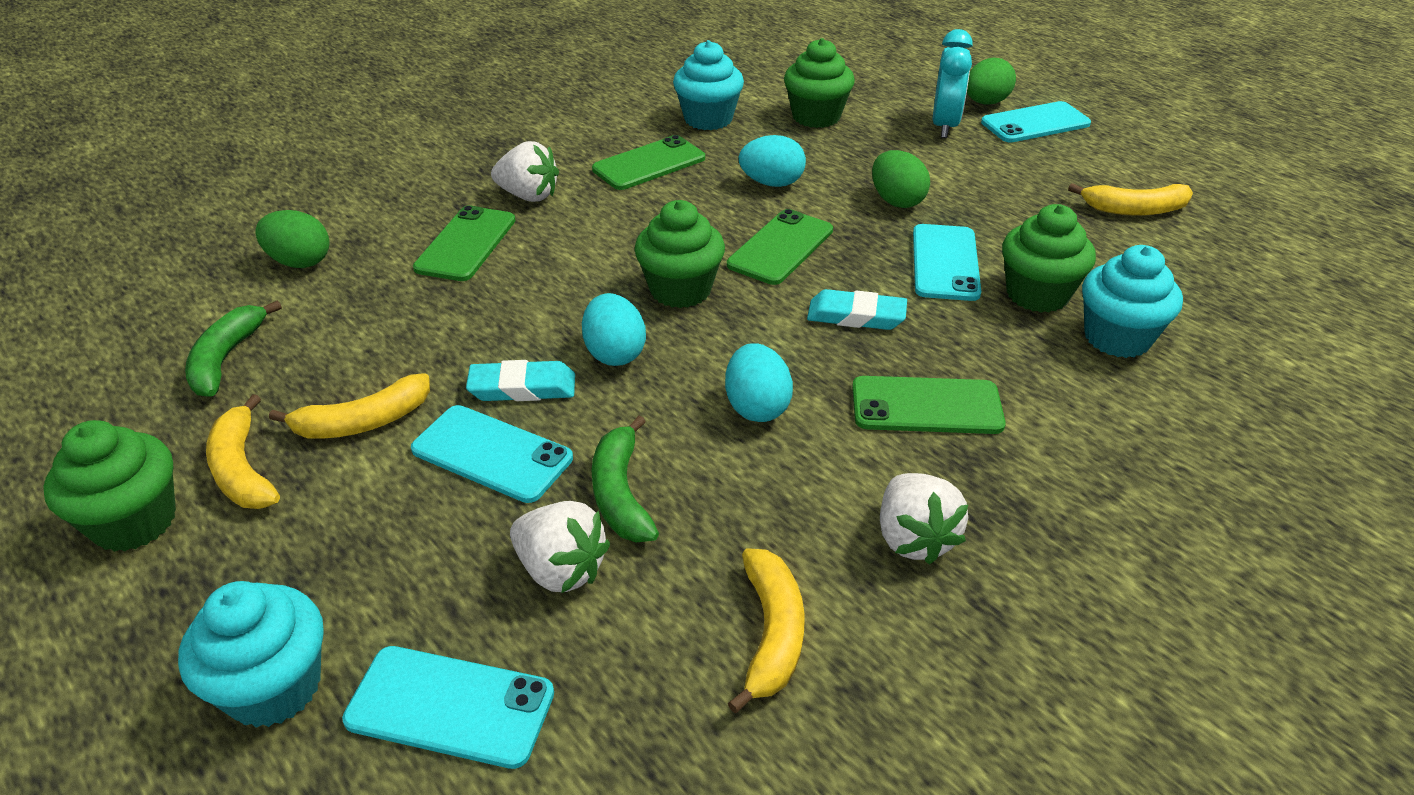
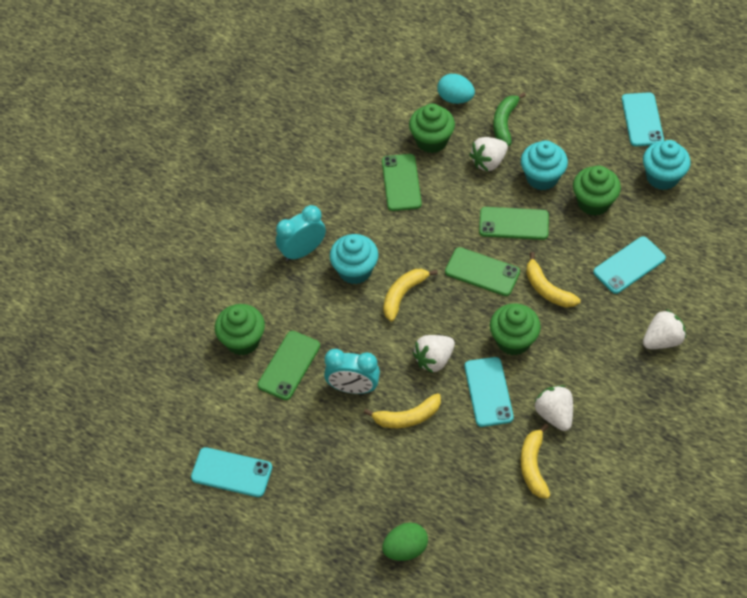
green banana: 2 -> 1
green egg: 3 -> 1
turquoise clock: 1 -> 2
turquoise egg: 3 -> 1
turquoise eraser: 2 -> 0
white strawberry: 3 -> 4

